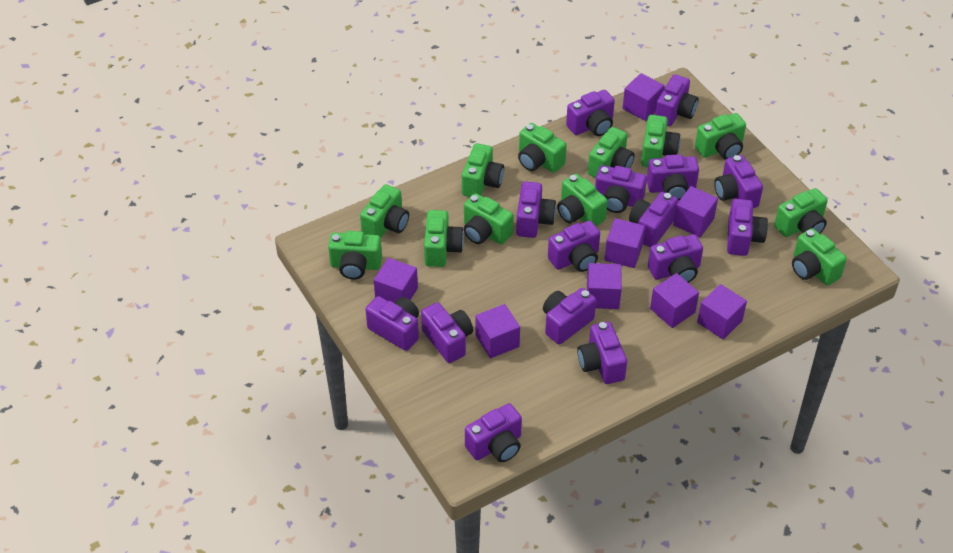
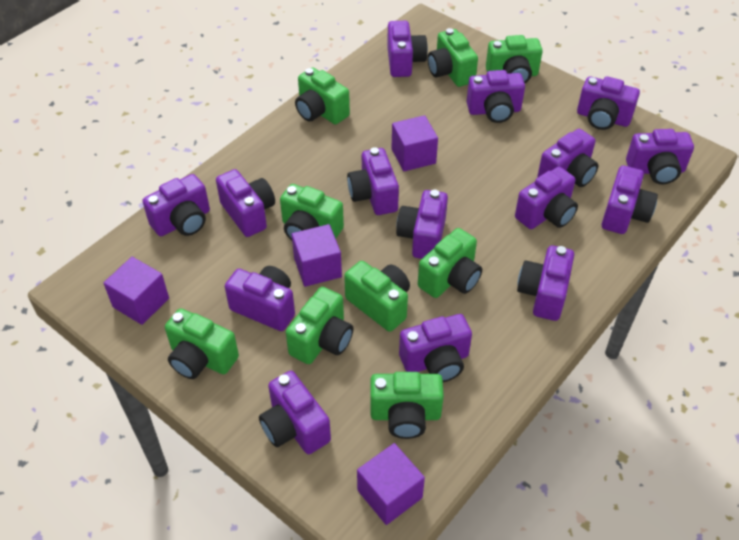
green camera: 12 -> 9
purple cube: 8 -> 4

